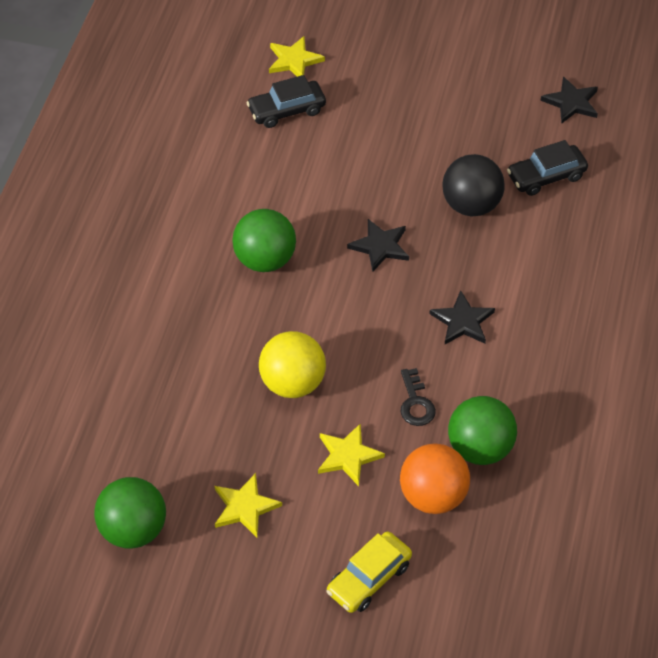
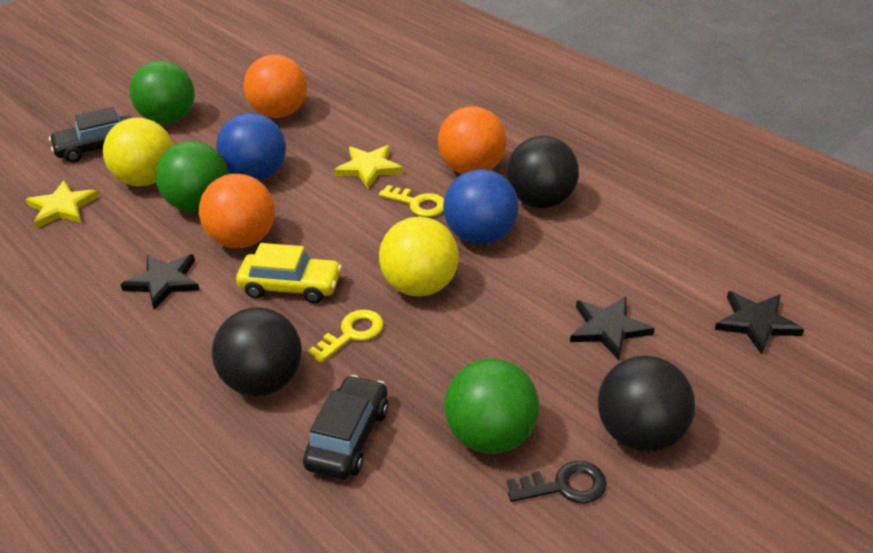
black ball: 1 -> 3
blue ball: 0 -> 2
orange ball: 1 -> 3
yellow ball: 1 -> 2
yellow key: 0 -> 2
yellow star: 3 -> 2

